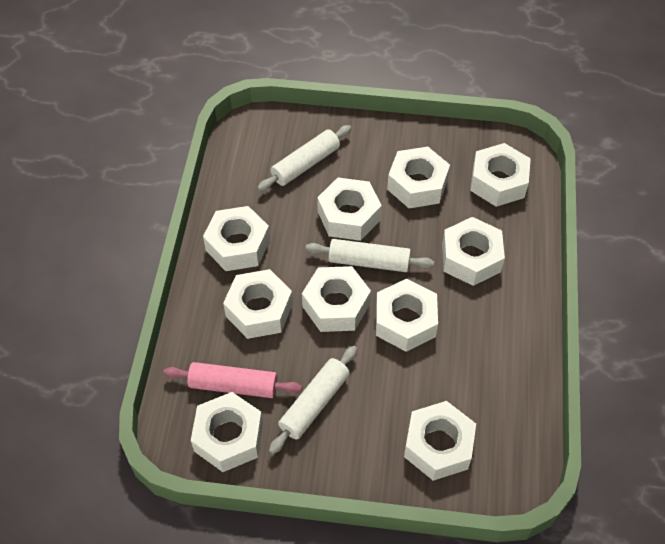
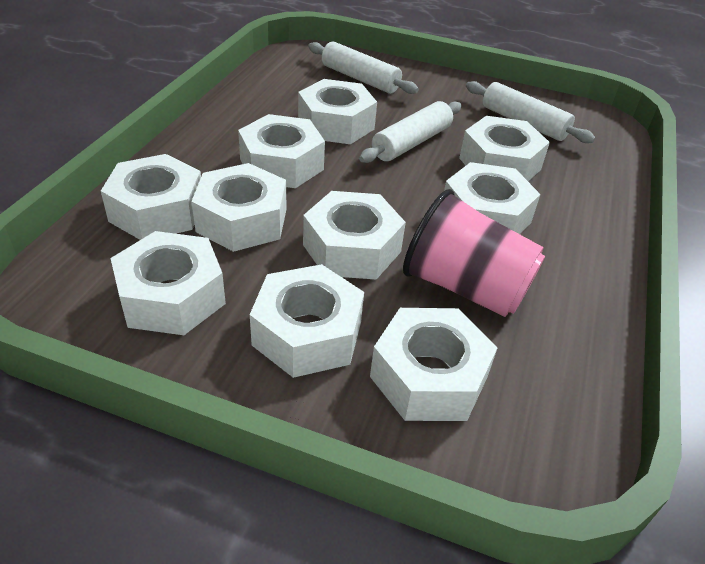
pink cup: 0 -> 1
pink rolling pin: 1 -> 0

